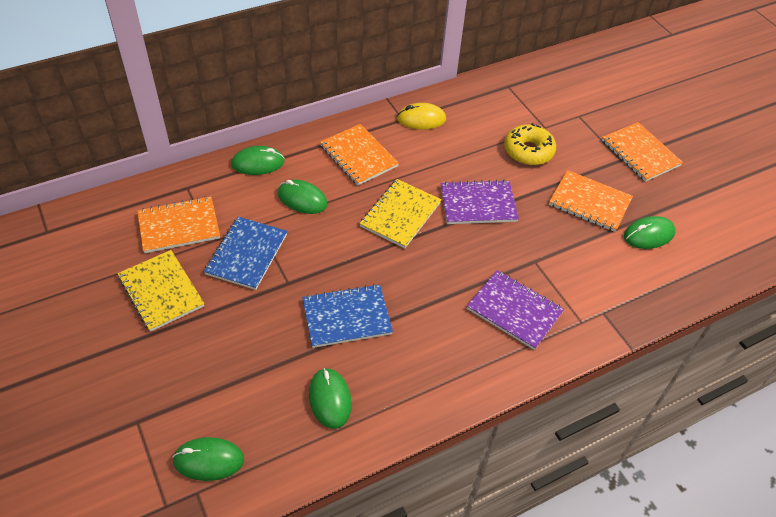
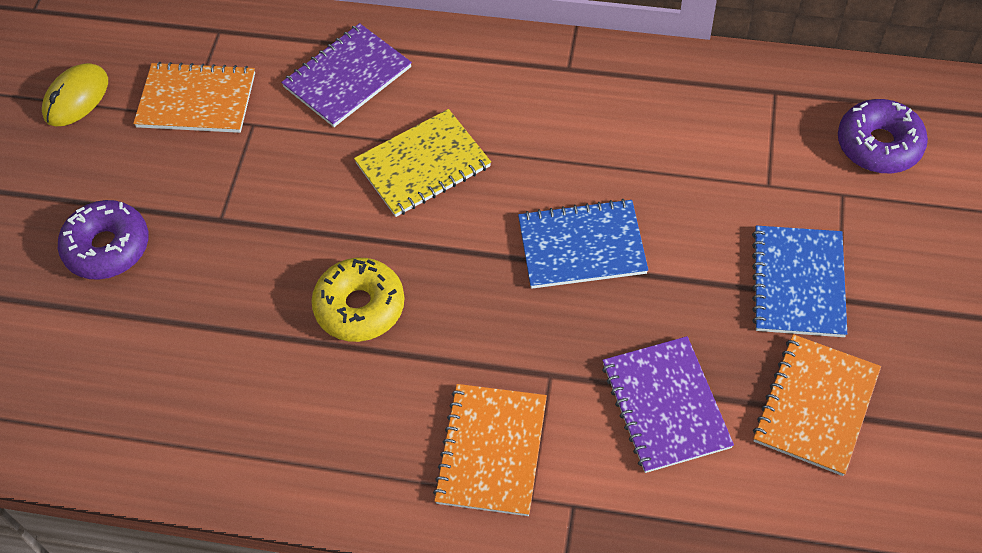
green mouse: 5 -> 0
orange notebook: 4 -> 3
purple donut: 0 -> 2
yellow notebook: 2 -> 1

